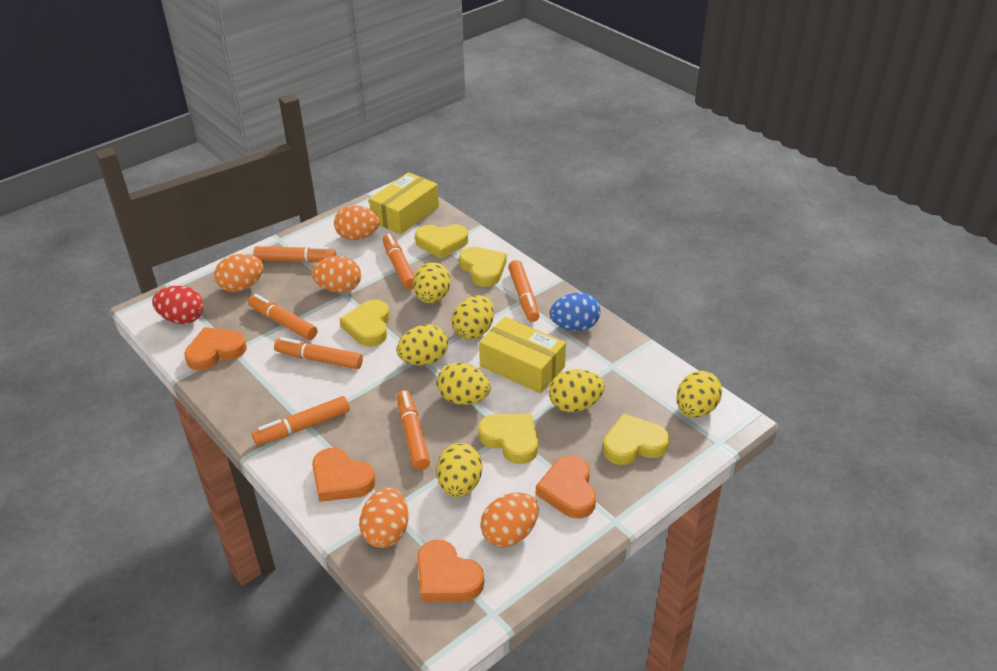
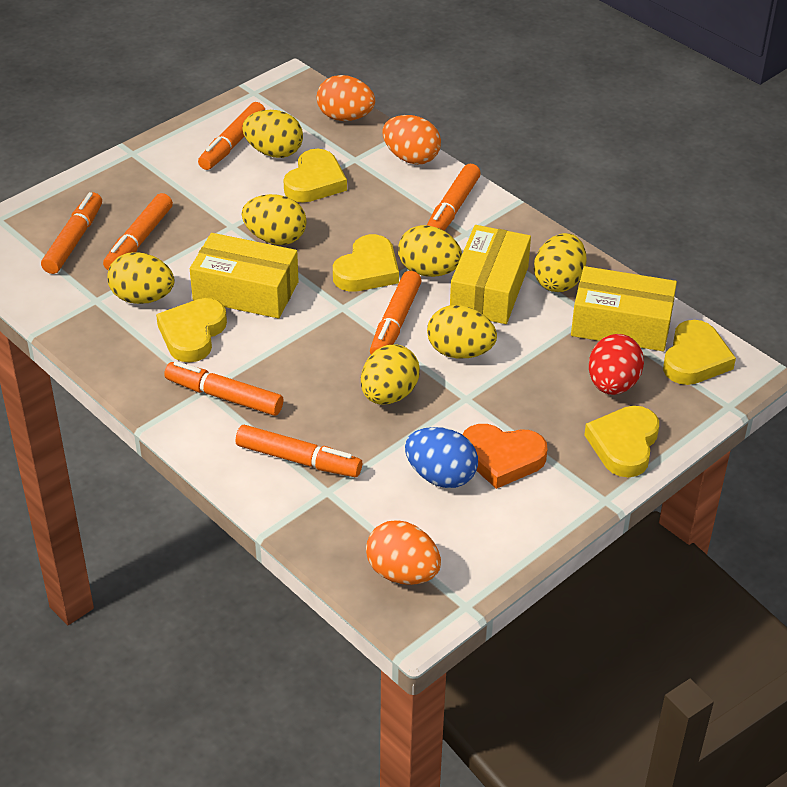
orange egg: 5 -> 3
orange heart: 4 -> 1
yellow box: 2 -> 3

